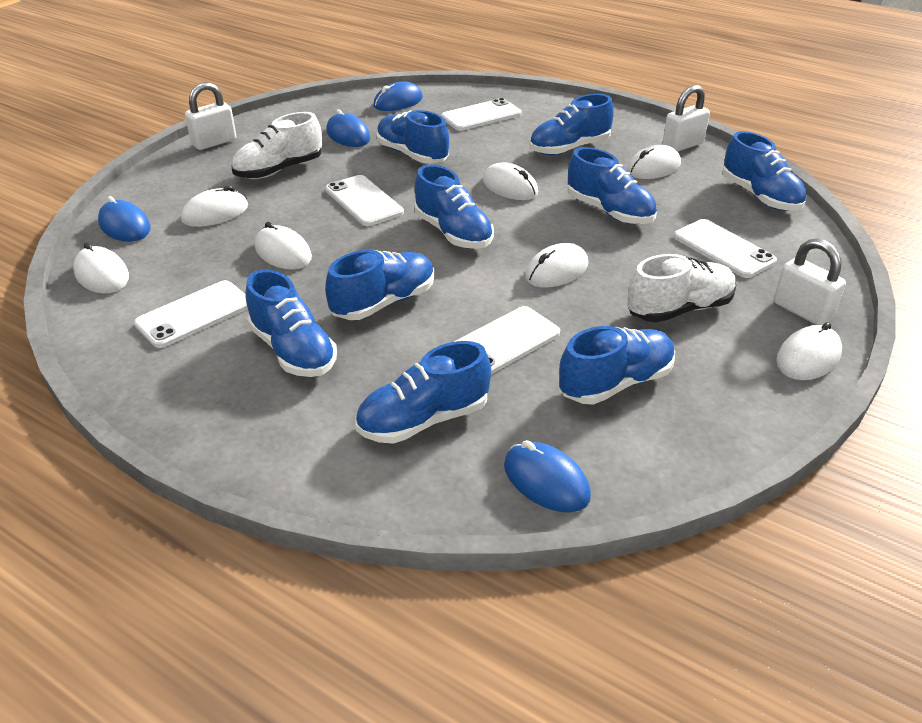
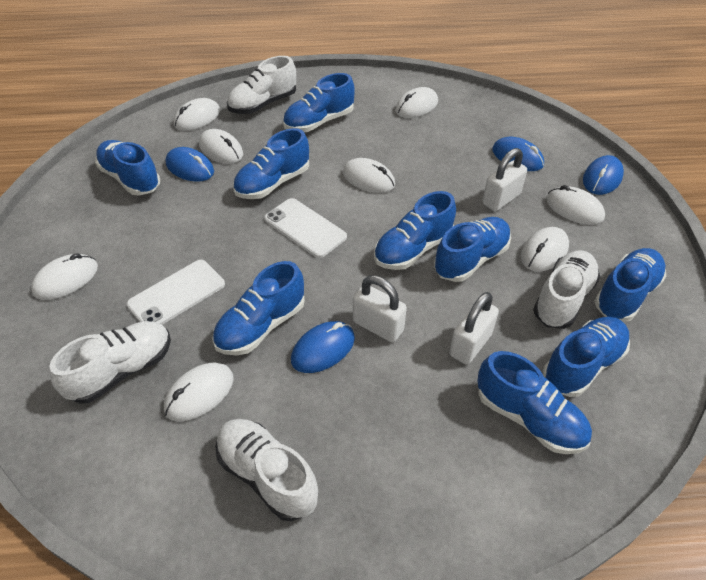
white mouse: 7 -> 8
white phone: 5 -> 2
white shoe: 2 -> 4

